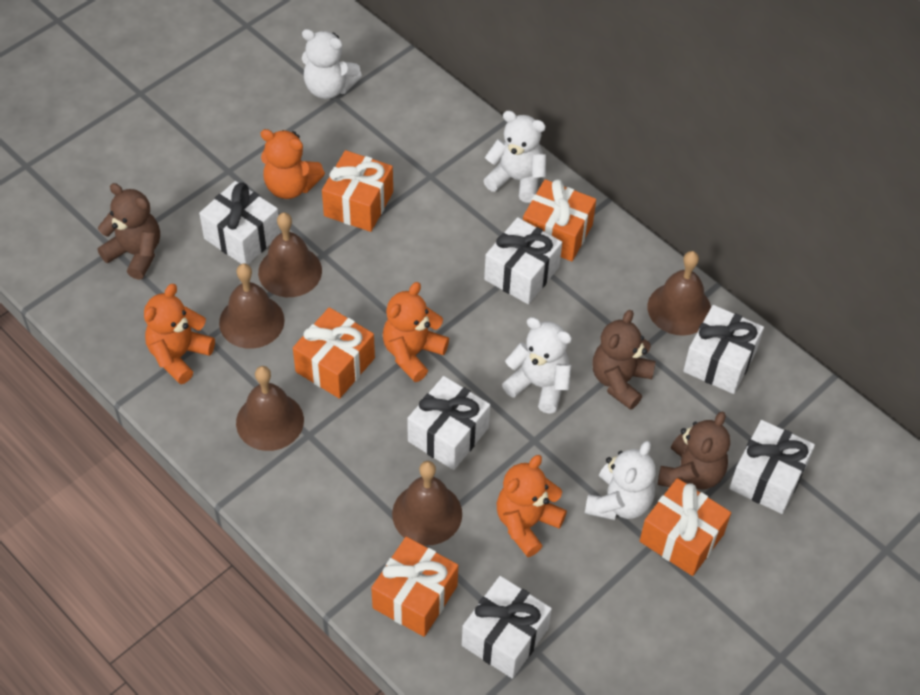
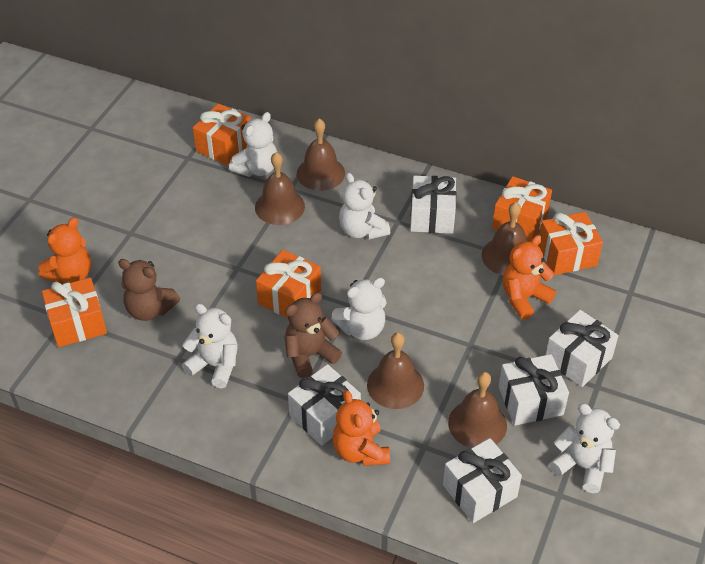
brown teddy bear: 3 -> 2
orange teddy bear: 4 -> 3
white gift: 6 -> 5
white teddy bear: 4 -> 5

